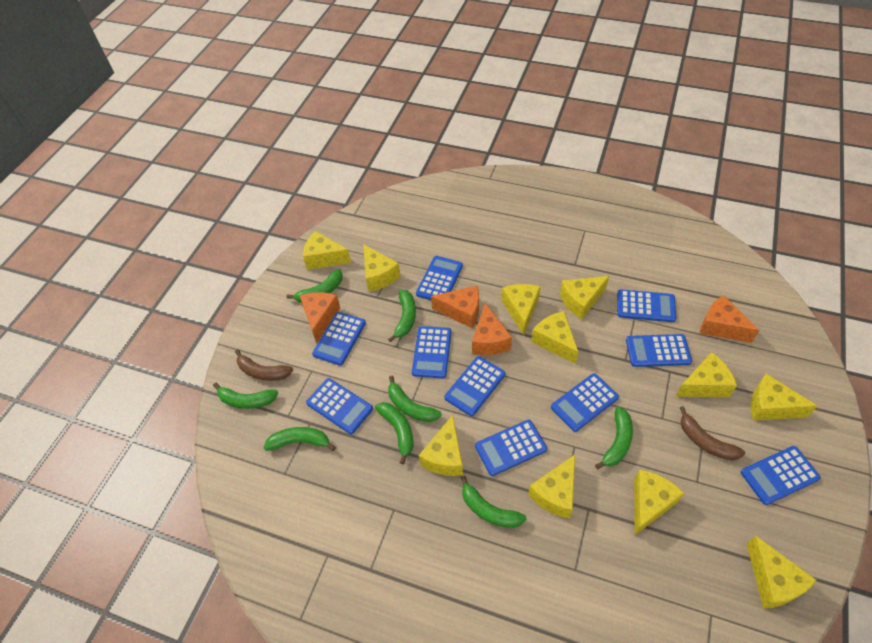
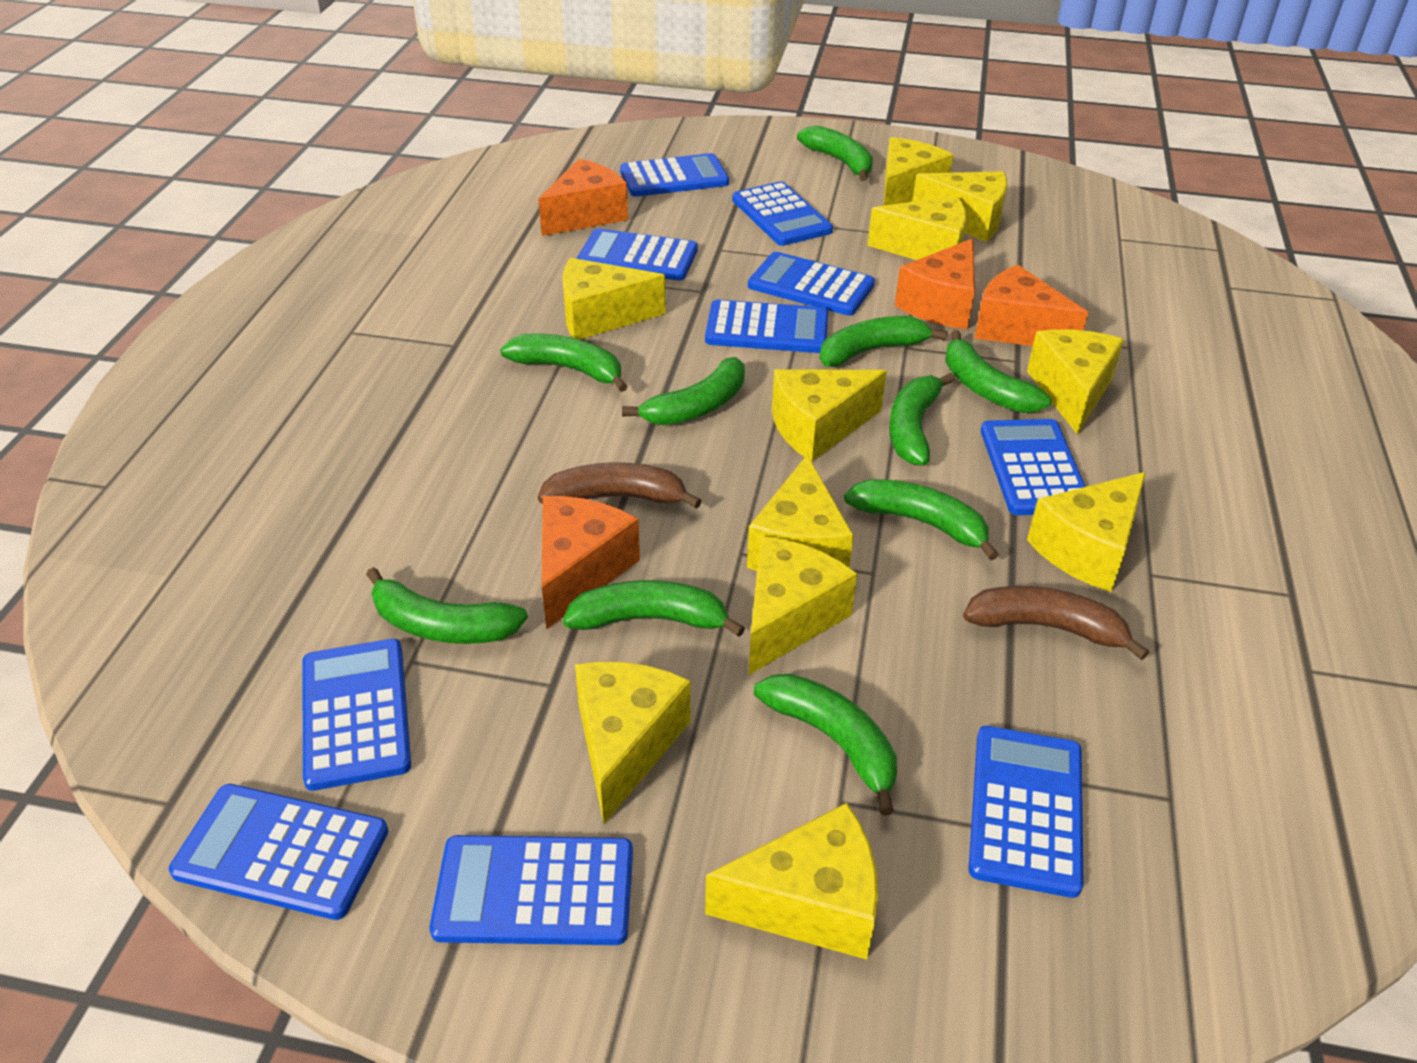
green banana: 8 -> 10

